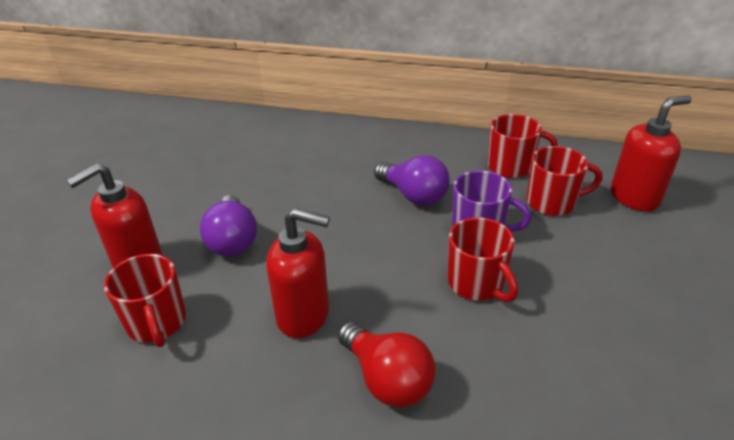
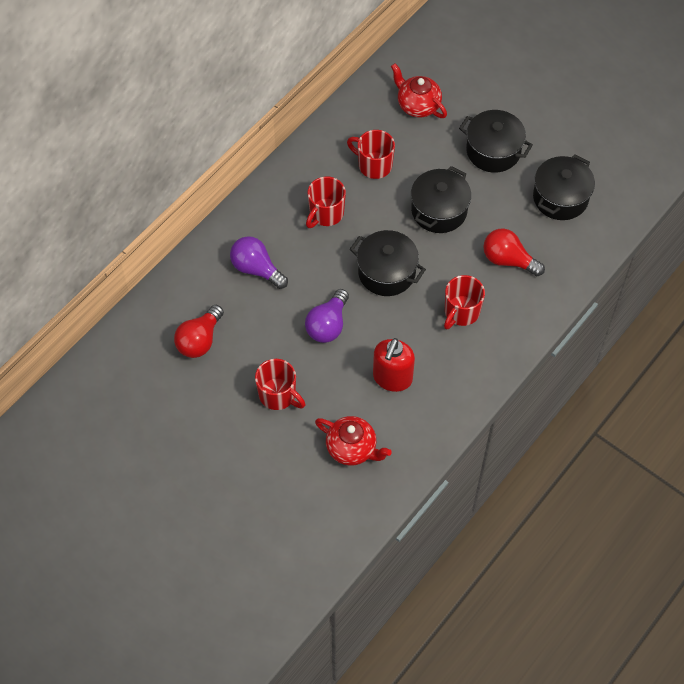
black pot: 0 -> 4
purple mug: 1 -> 0
red light bulb: 1 -> 2
red soap dispenser: 3 -> 1
red teapot: 0 -> 2

